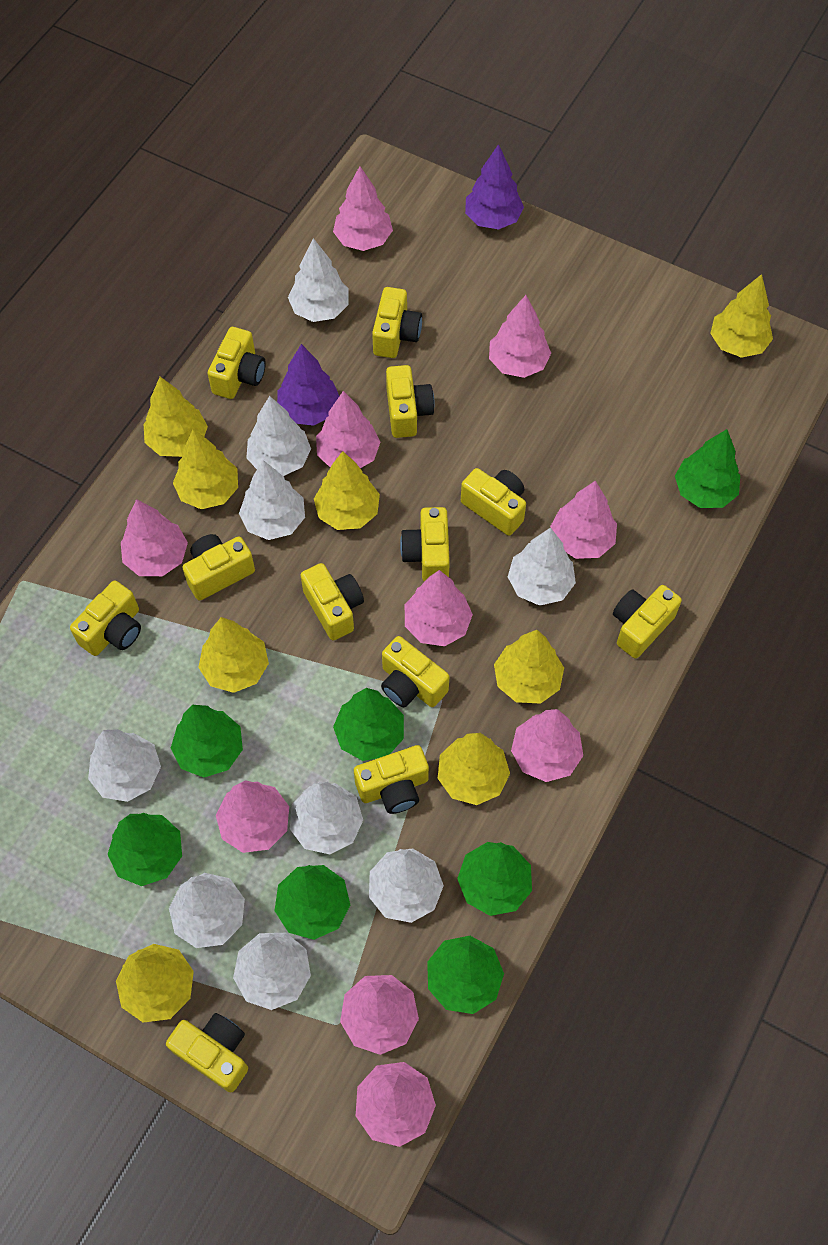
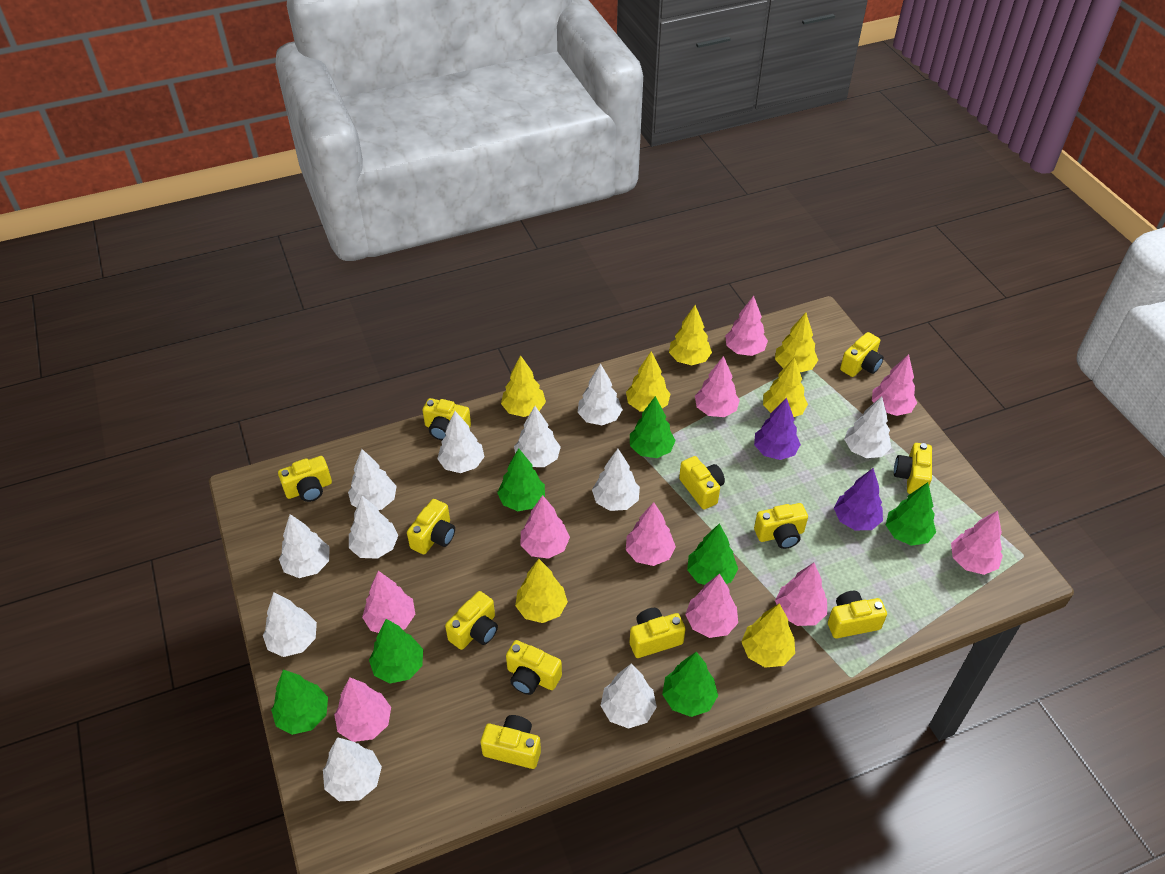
white tree: 9 -> 11
yellow tree: 8 -> 7

